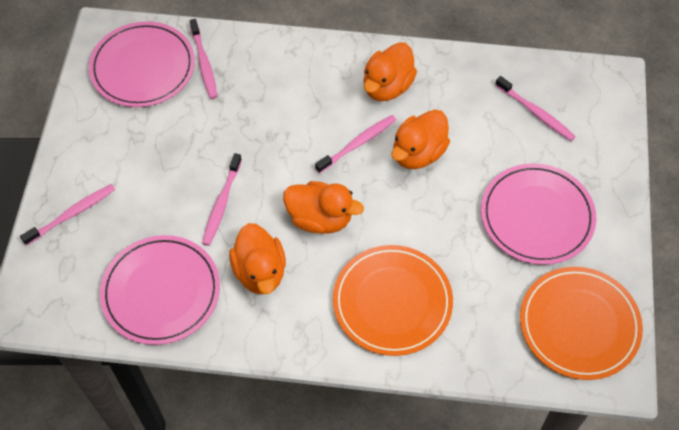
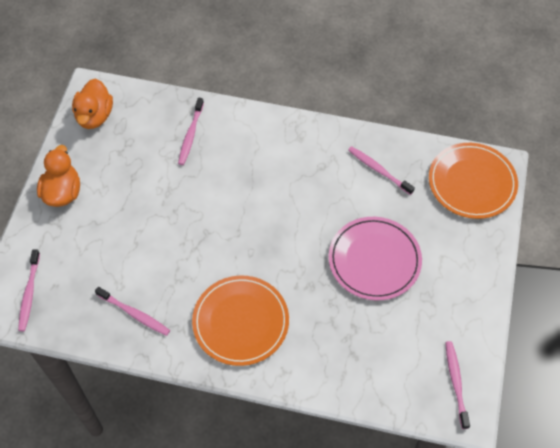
orange duck: 4 -> 2
pink plate: 3 -> 1

